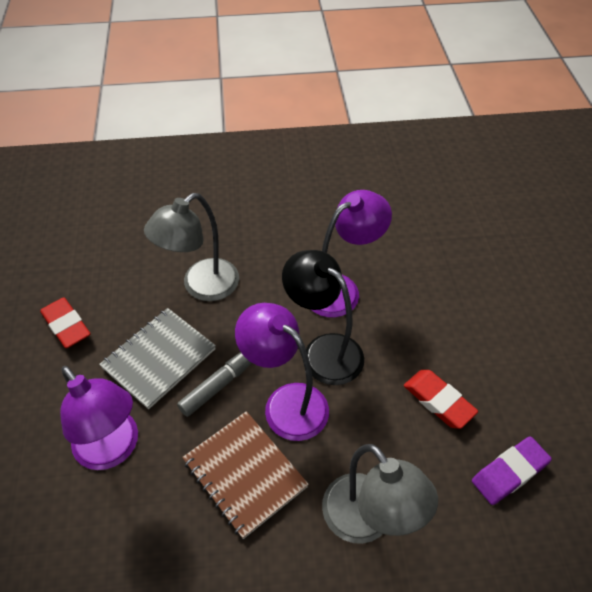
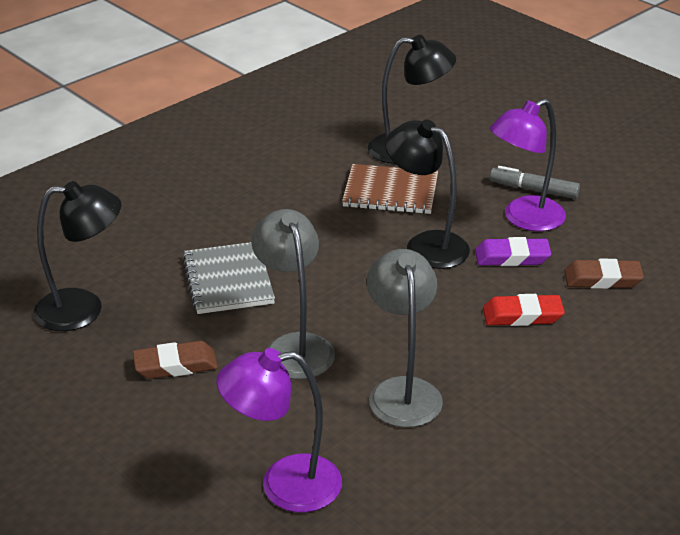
black lamp: 1 -> 3
brown eraser: 0 -> 2
purple lamp: 3 -> 2
red eraser: 2 -> 1

